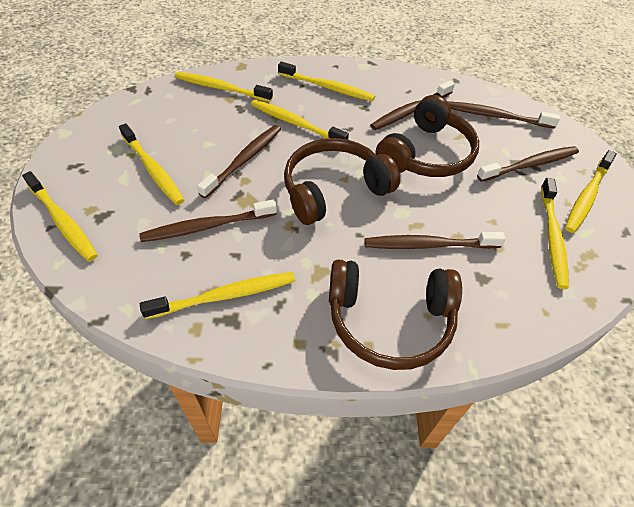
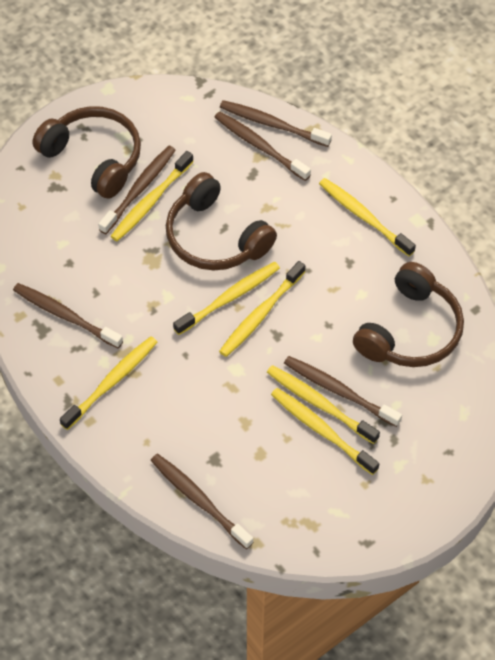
yellow toothbrush: 8 -> 7

